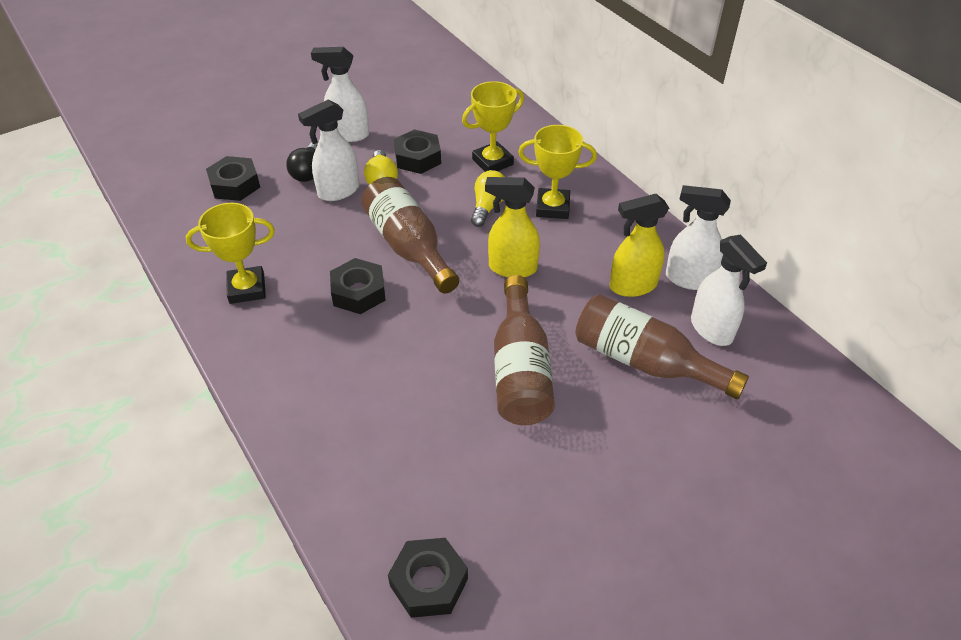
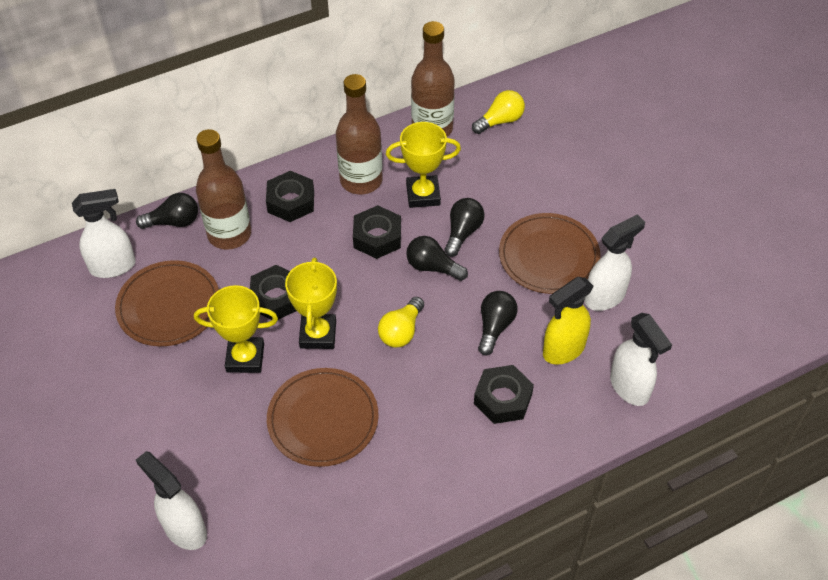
black light bulb: 1 -> 4
brown plate: 0 -> 3
yellow spray bottle: 2 -> 1

